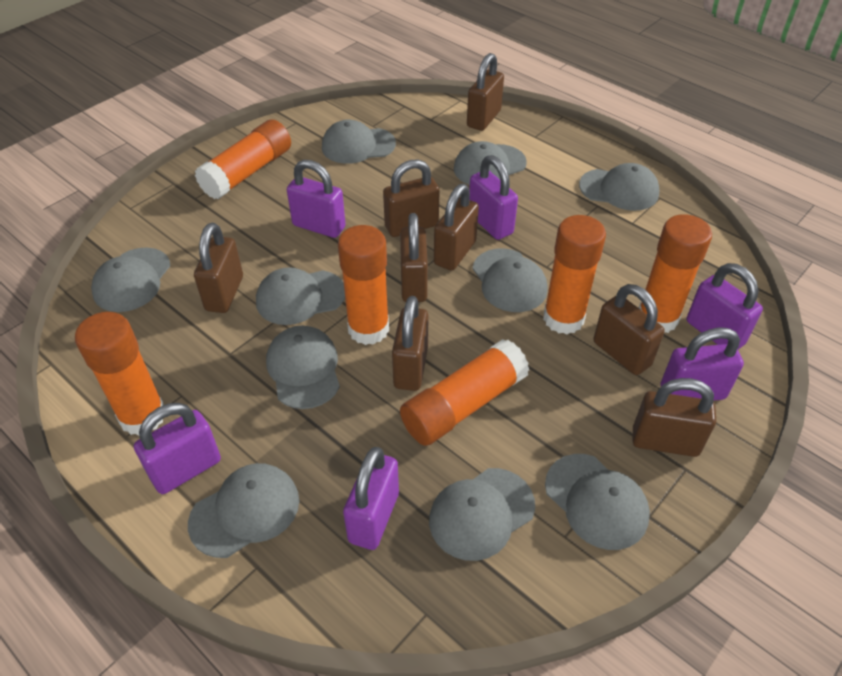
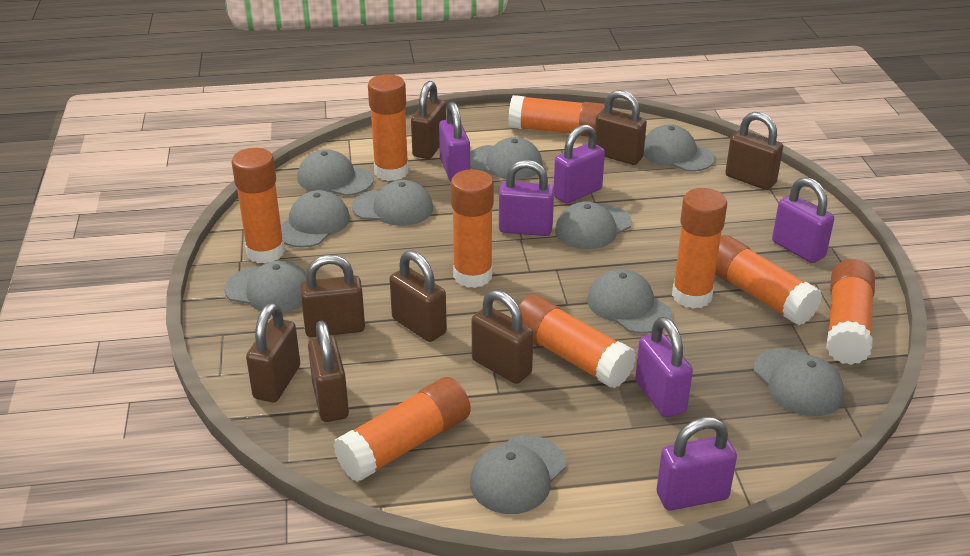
orange glue stick: 6 -> 9

